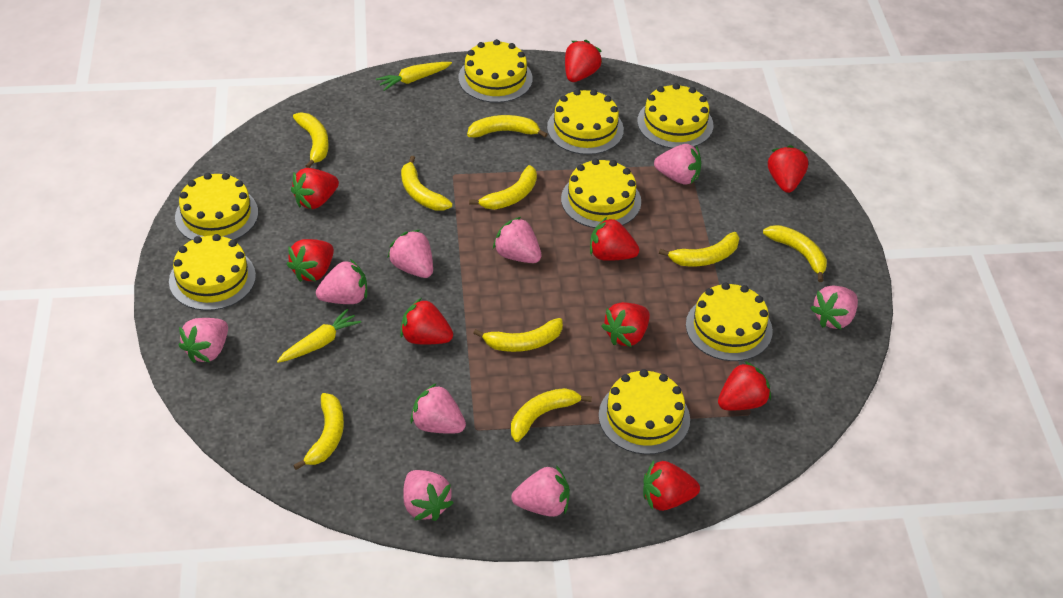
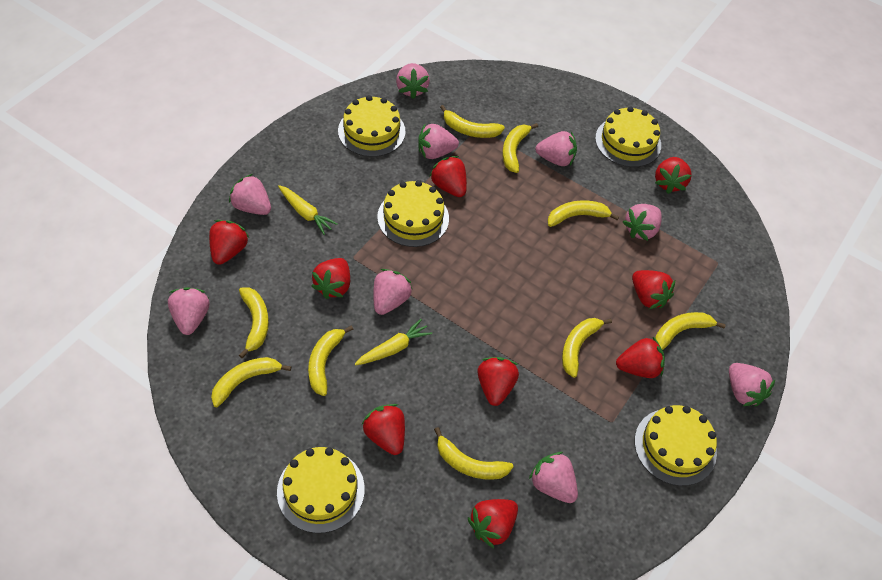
yellow cake: 8 -> 5

